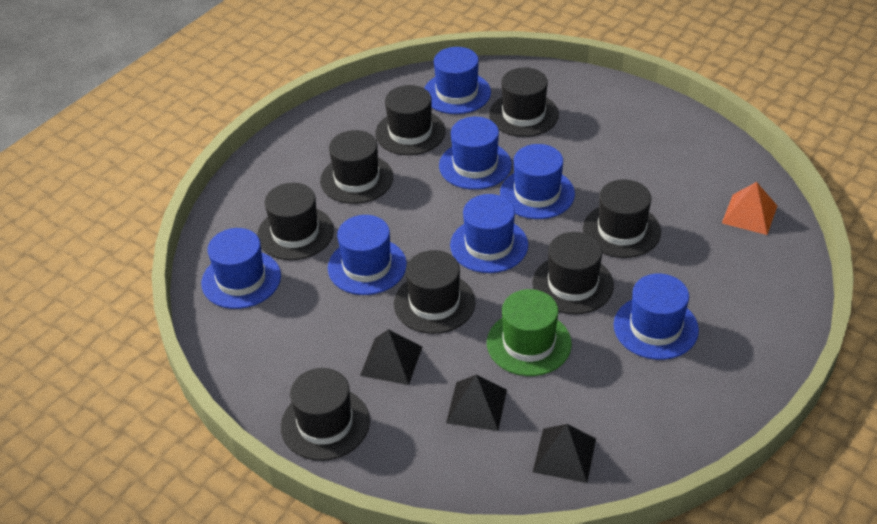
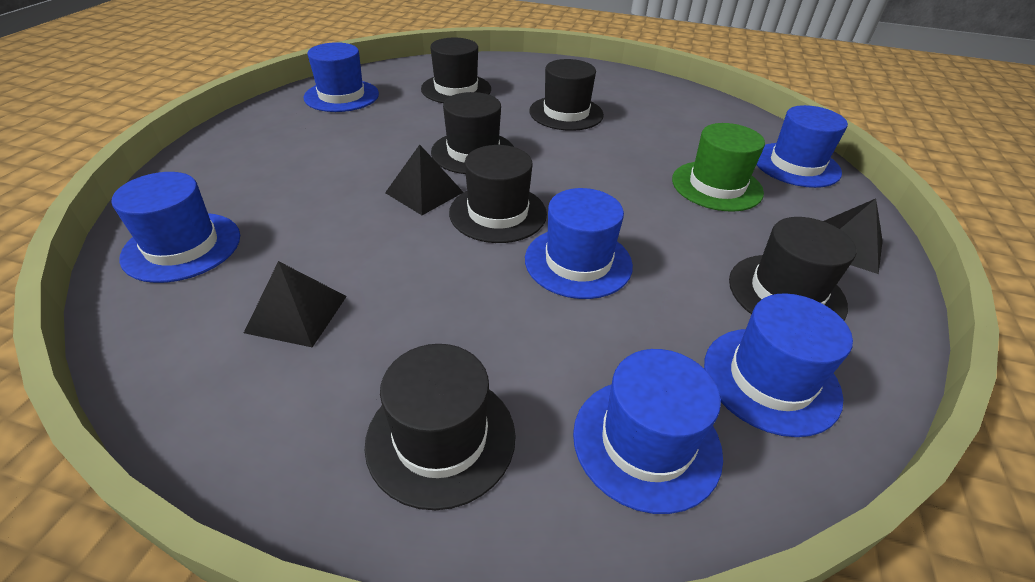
black hat: 8 -> 6
blue hat: 7 -> 6
orange pyramid: 1 -> 0

